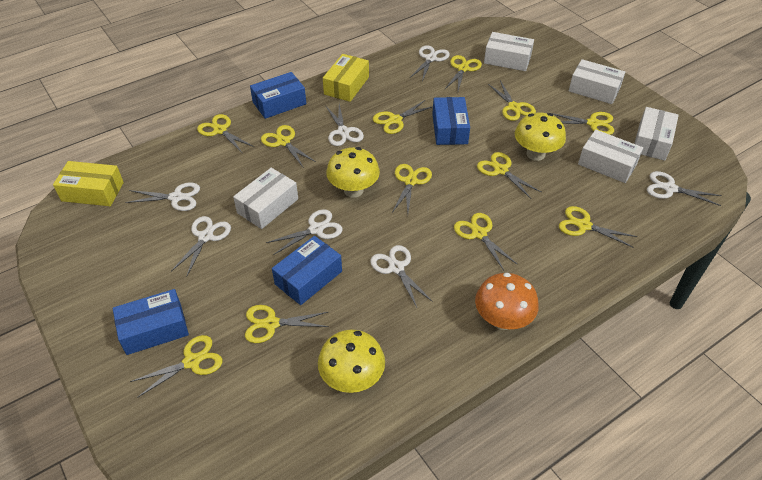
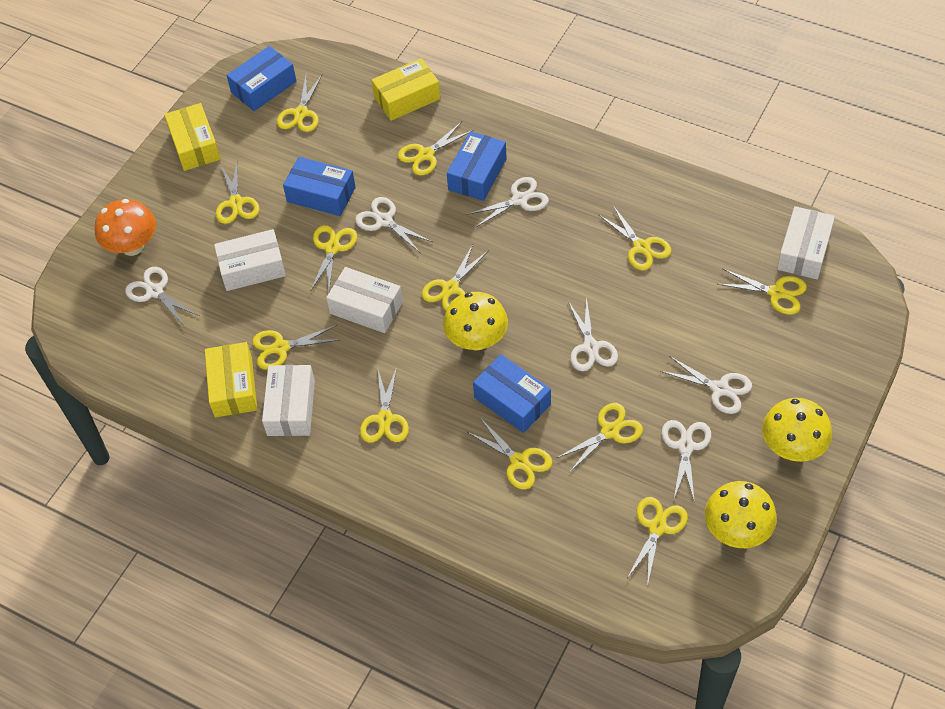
white box: 5 -> 4
white scissors: 7 -> 6
yellow box: 2 -> 3

